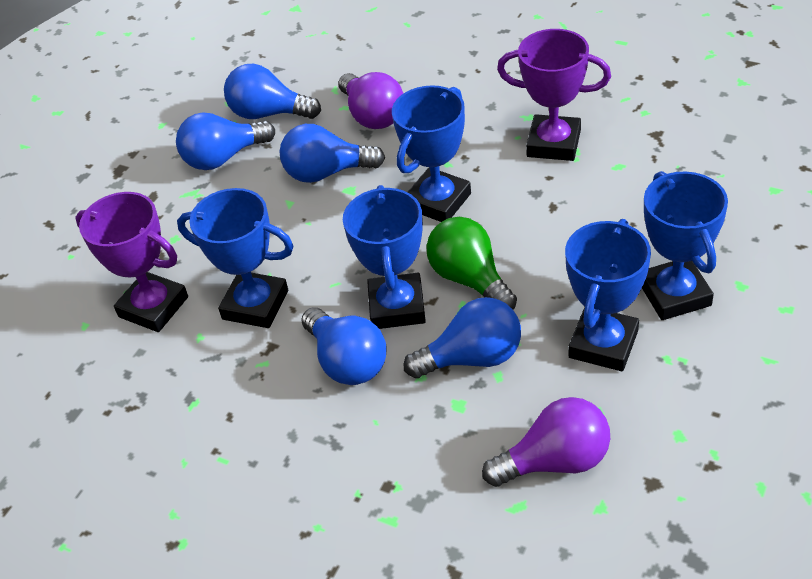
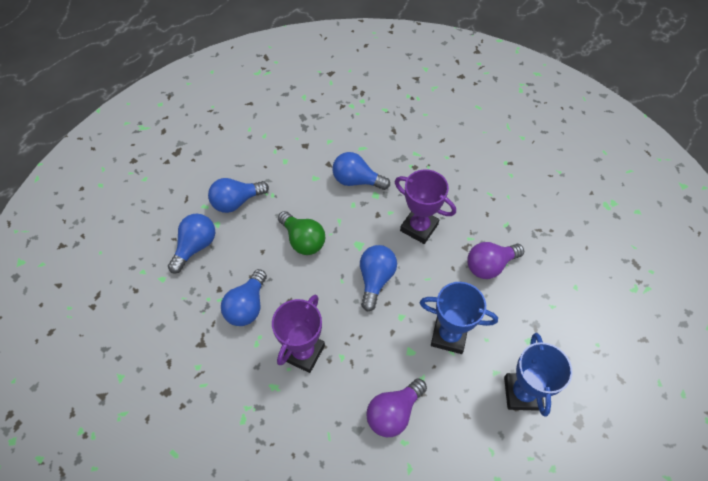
blue trophy: 5 -> 2

